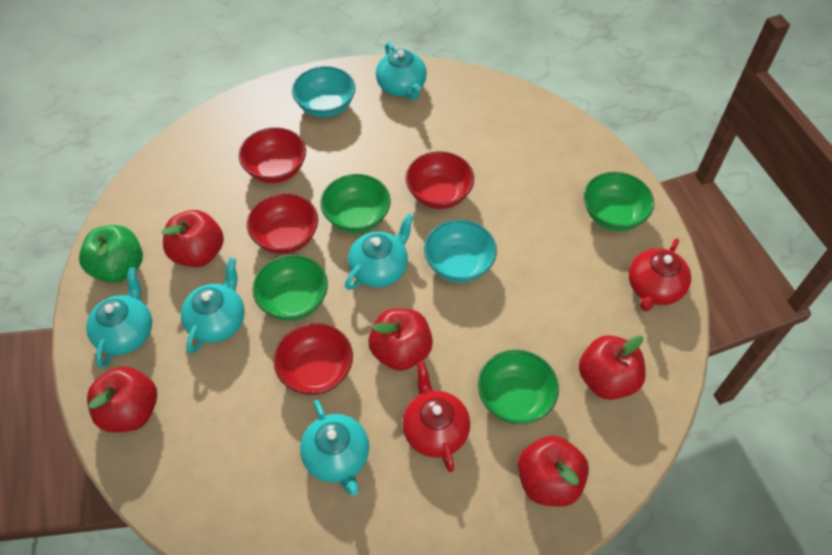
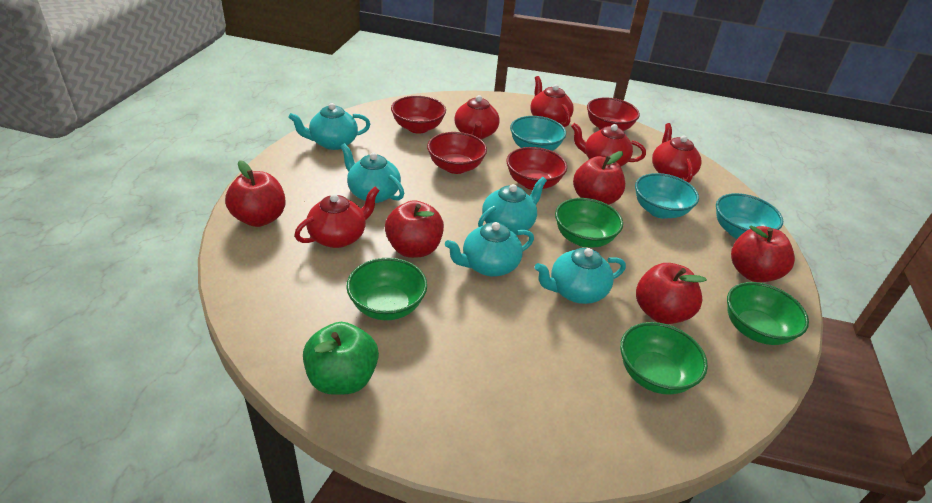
red teapot: 2 -> 5
turquoise bowl: 2 -> 3

